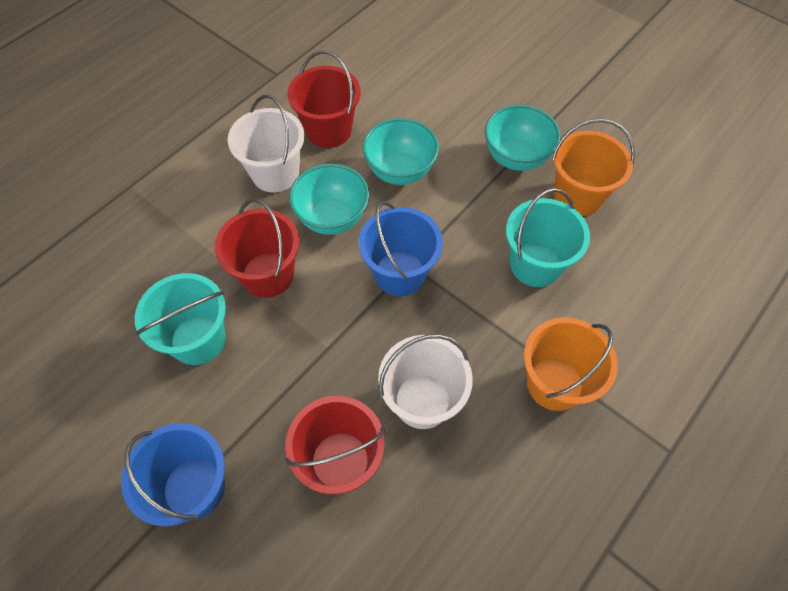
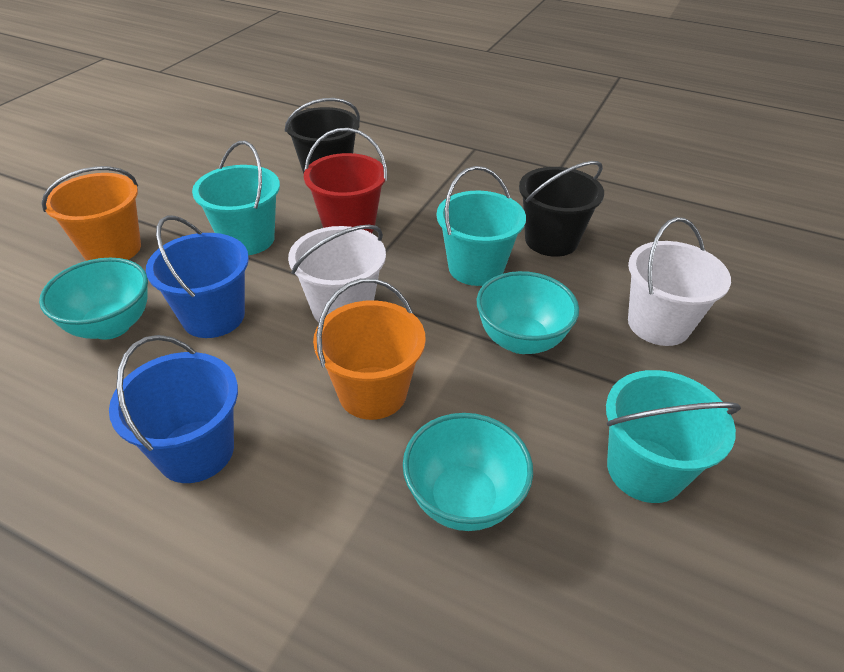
black bucket: 0 -> 2
red bucket: 3 -> 1
turquoise bucket: 2 -> 3

